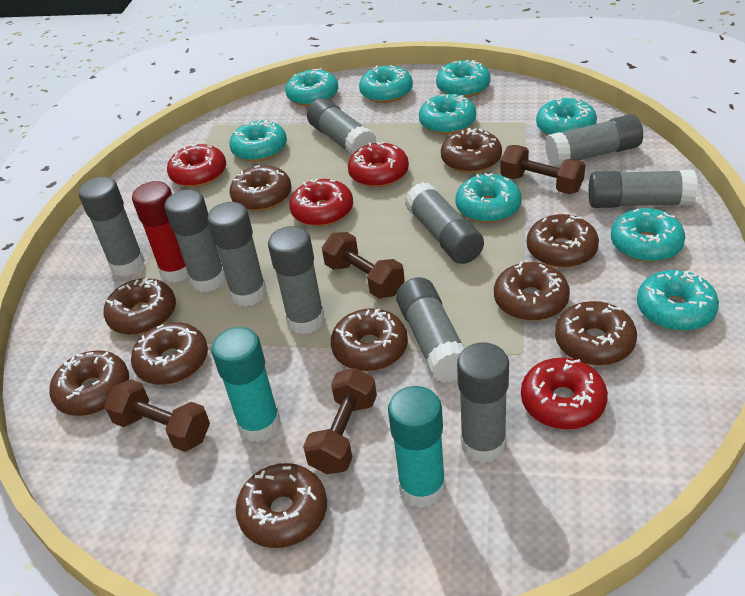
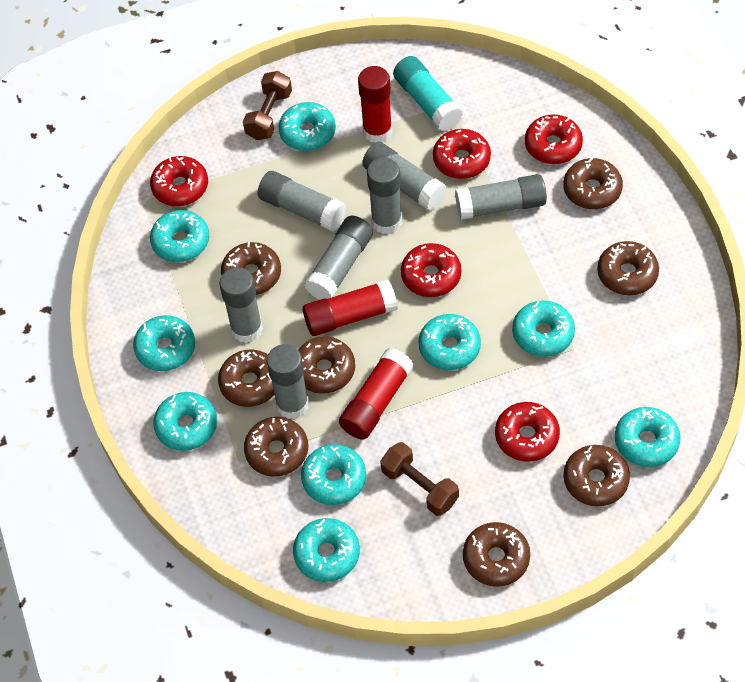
brown donut: 10 -> 8
brown dumbbell: 4 -> 2
grey glue stick: 10 -> 7
red donut: 4 -> 5
red glue stick: 1 -> 3
turquoise glue stick: 2 -> 1

